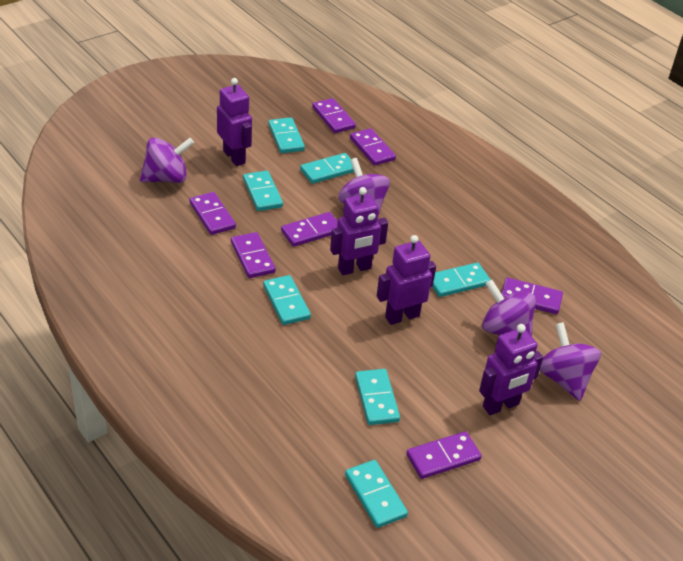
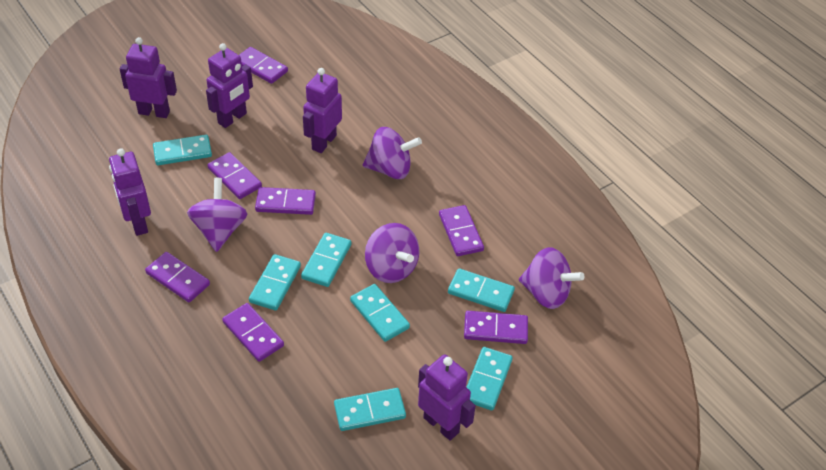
purple robot: 4 -> 5

